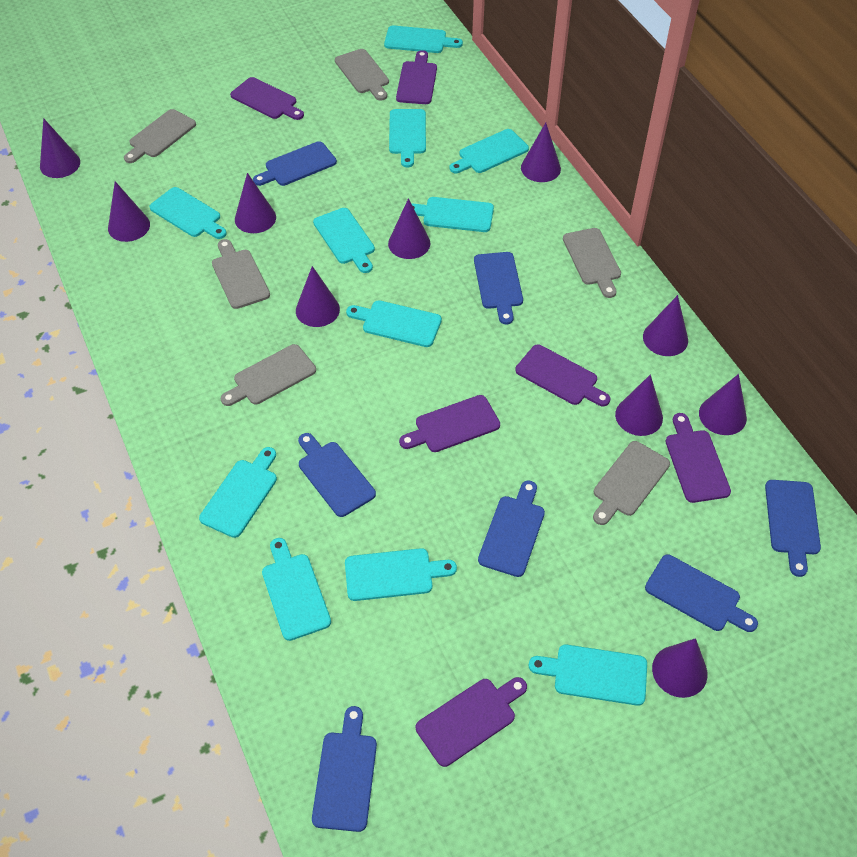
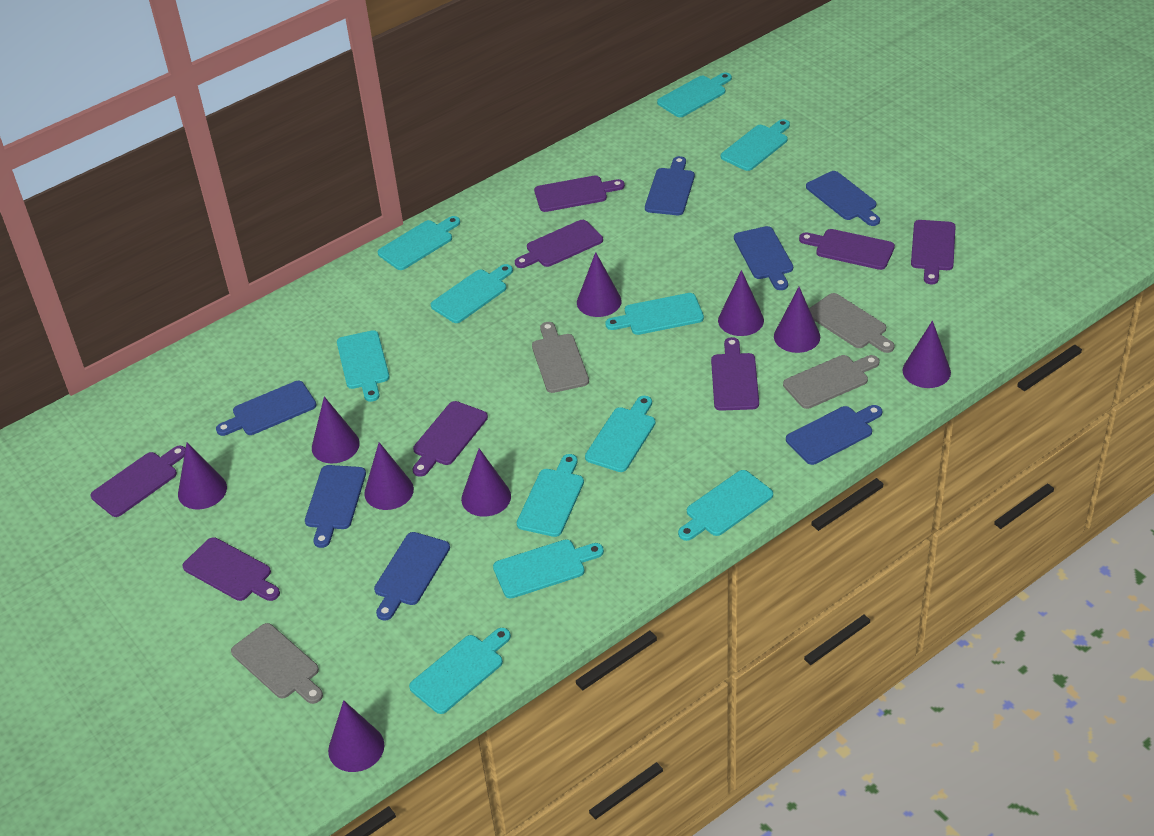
grey cutting board: 6 -> 4
purple cone: 10 -> 9
purple cutting board: 6 -> 8

